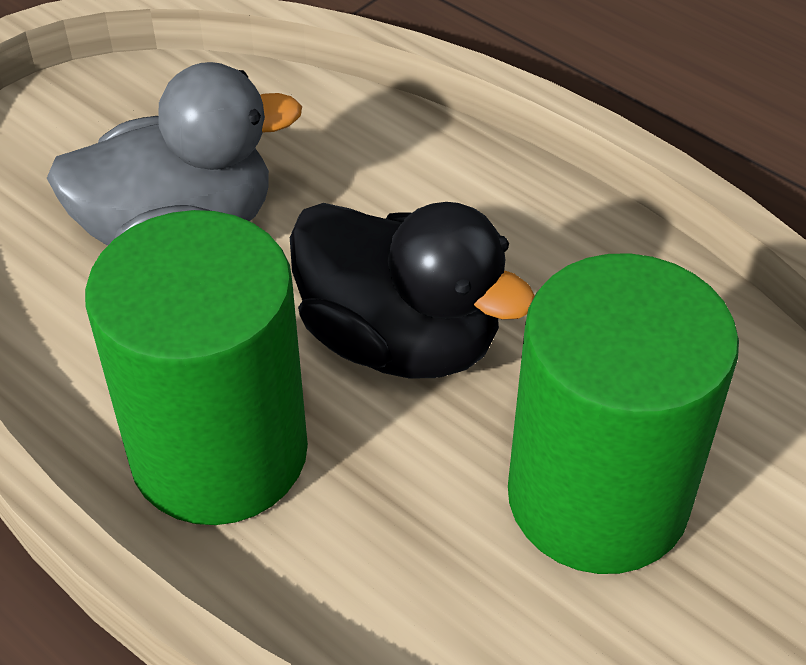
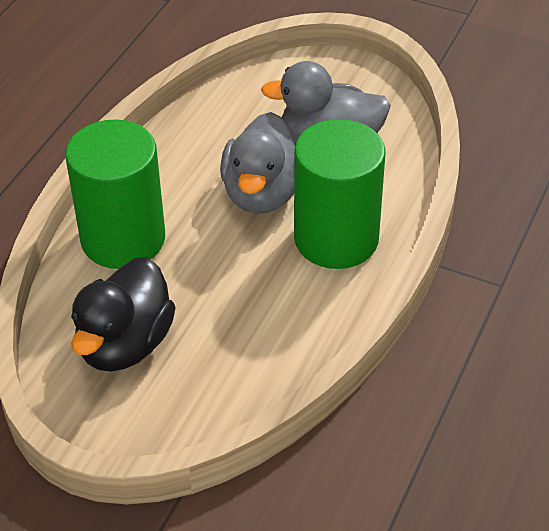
grey duck: 1 -> 2

